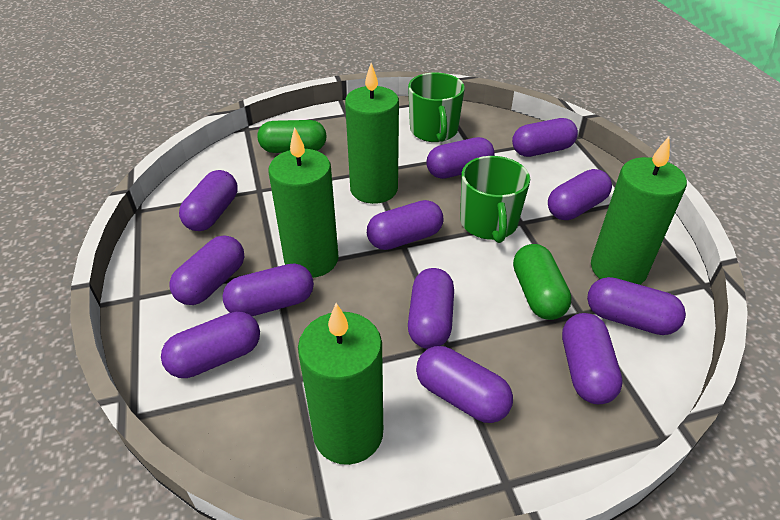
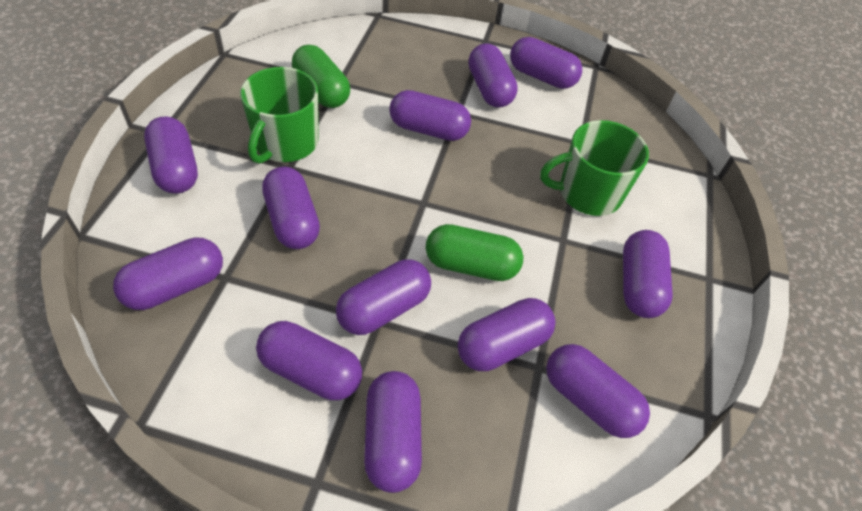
green candle: 4 -> 0

